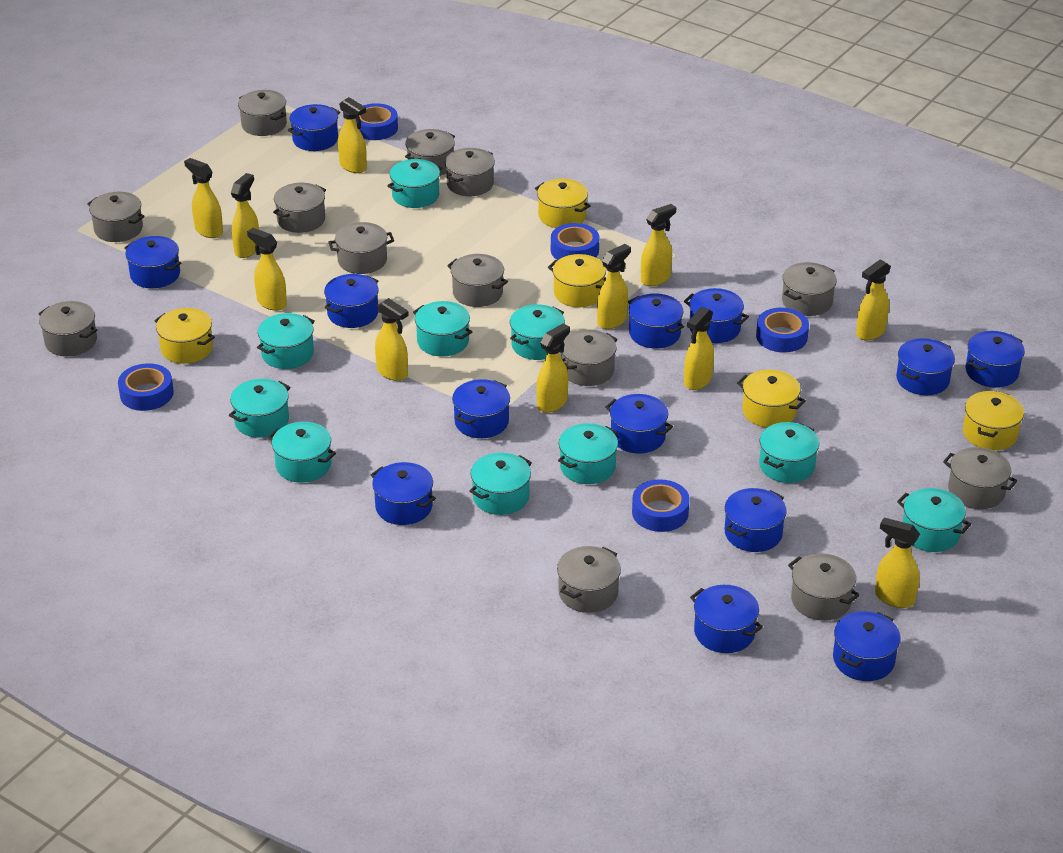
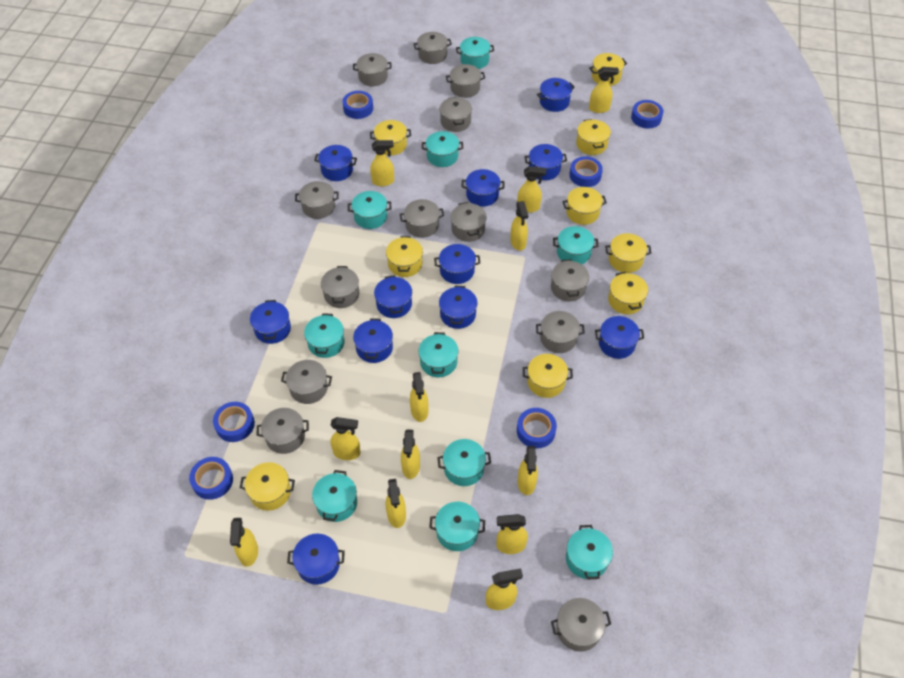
blue pot: 13 -> 11
blue tape: 5 -> 6
yellow pot: 5 -> 9
yellow spray bottle: 11 -> 12

